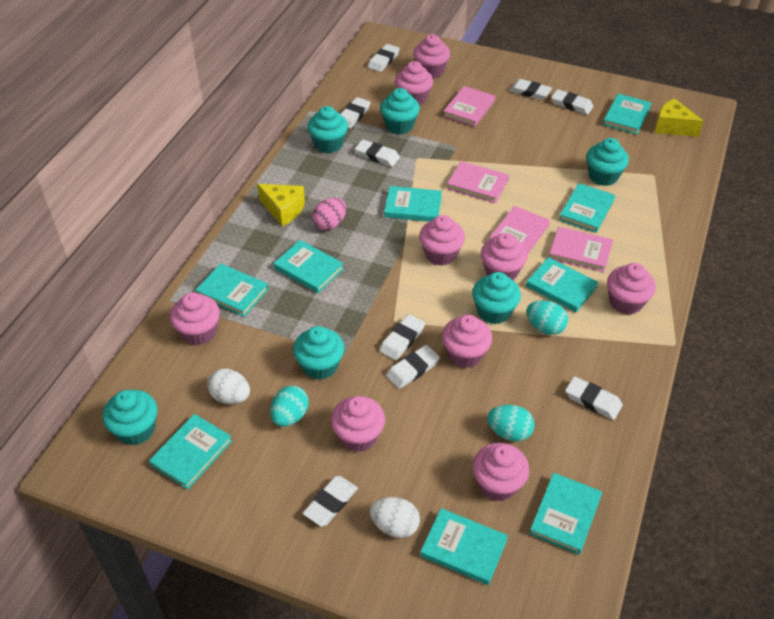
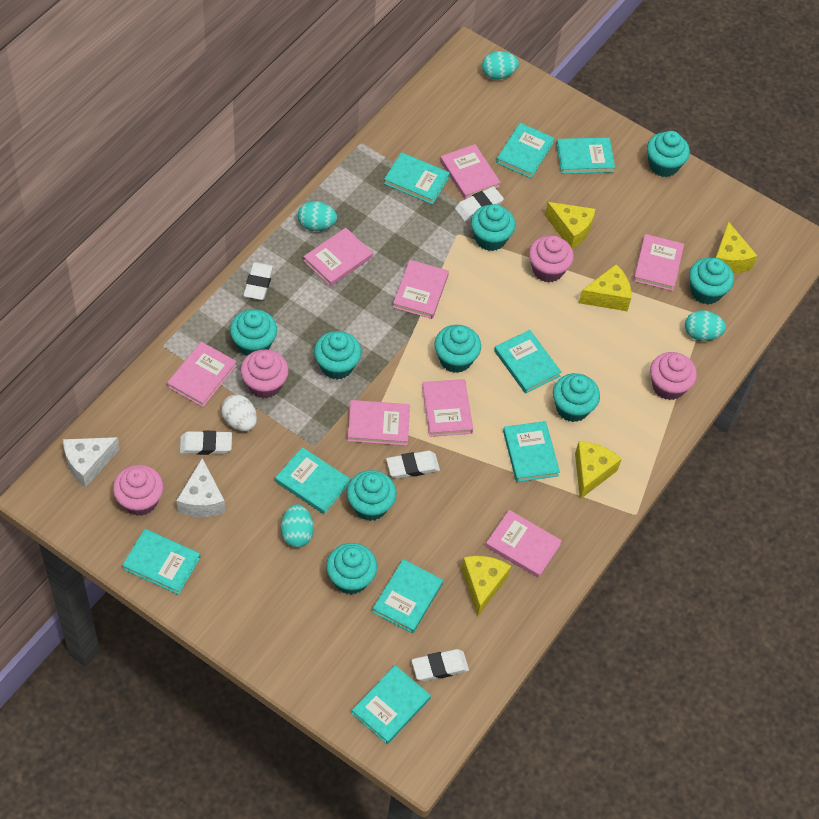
pink book: 4 -> 8
pink cupcake: 9 -> 4
pink egg: 1 -> 0
turquoise cupcake: 6 -> 9
turquoise egg: 3 -> 4
white cheese: 0 -> 2
white egg: 2 -> 1
white eraser: 9 -> 5
yellow cheese: 2 -> 5

